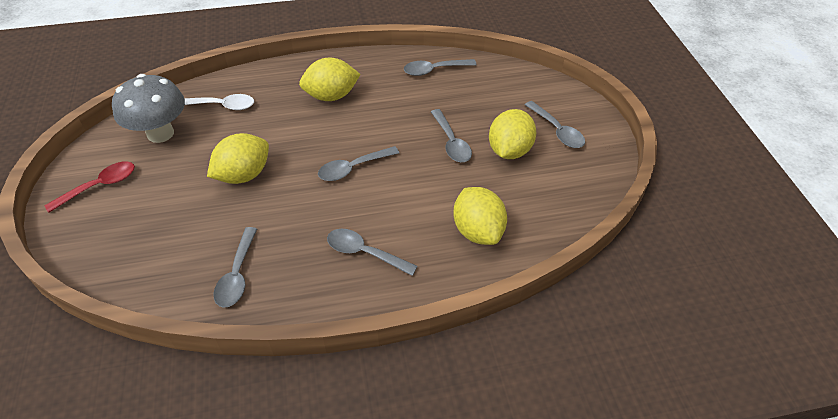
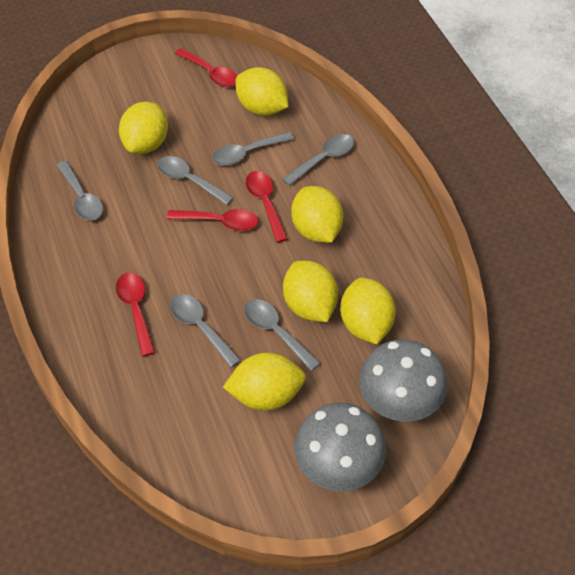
grey mushroom: 1 -> 2
red spoon: 1 -> 4
white spoon: 1 -> 0
yellow lemon: 4 -> 6

